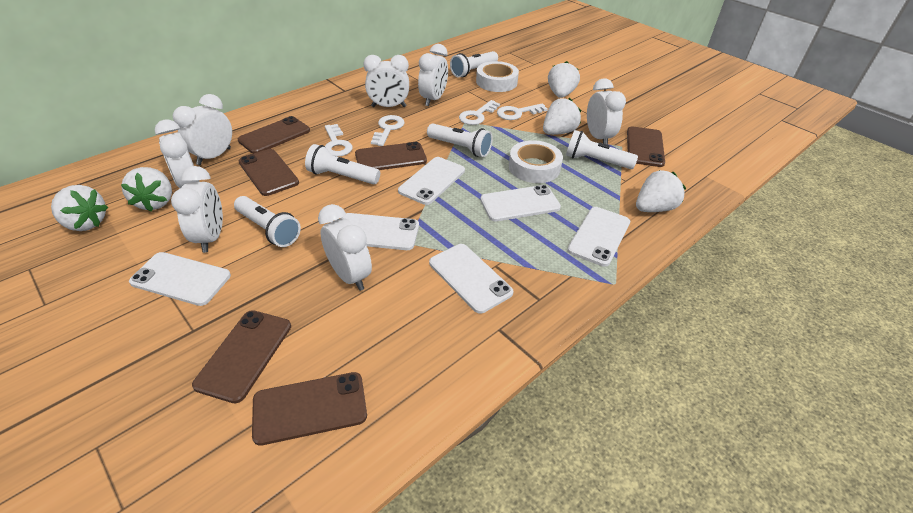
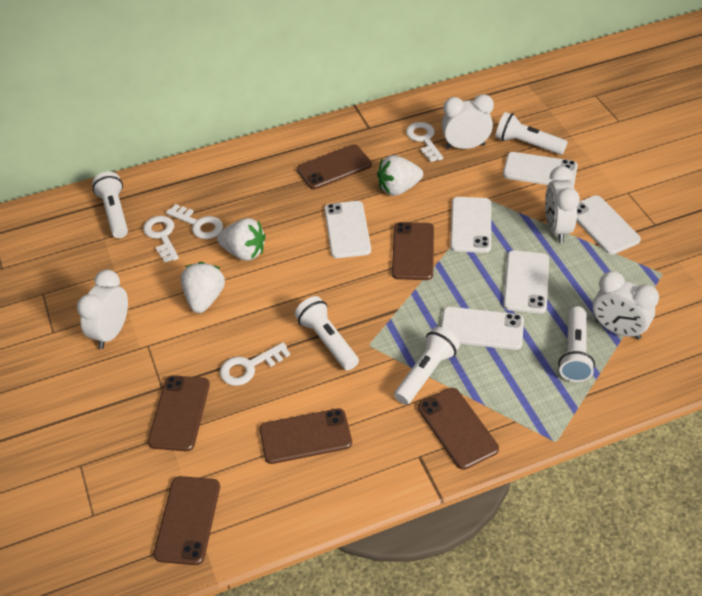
white clock: 7 -> 4
white strawberry: 5 -> 3
white tape: 2 -> 0

